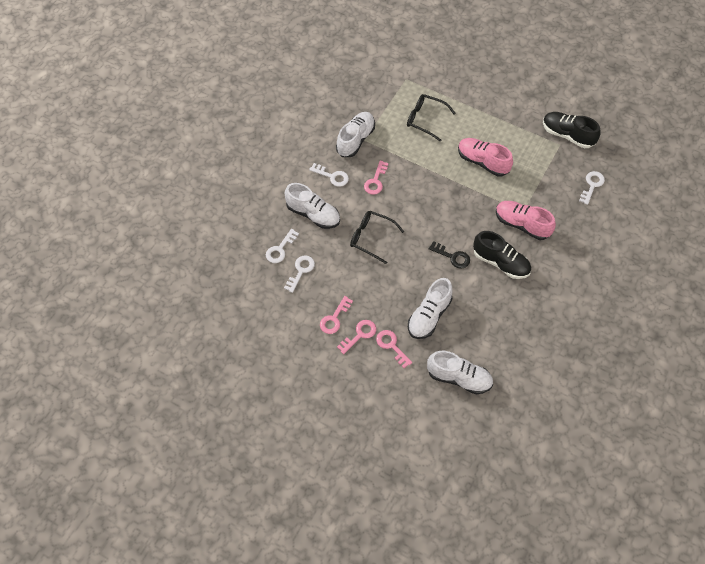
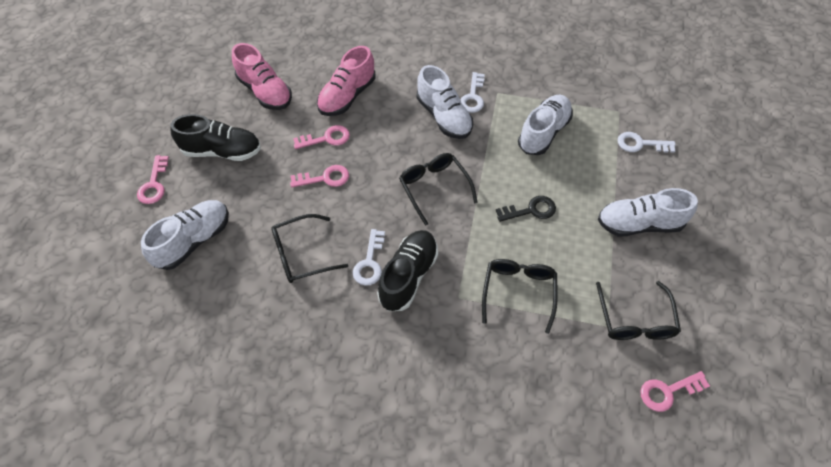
black glasses: 2 -> 4
white key: 4 -> 3

